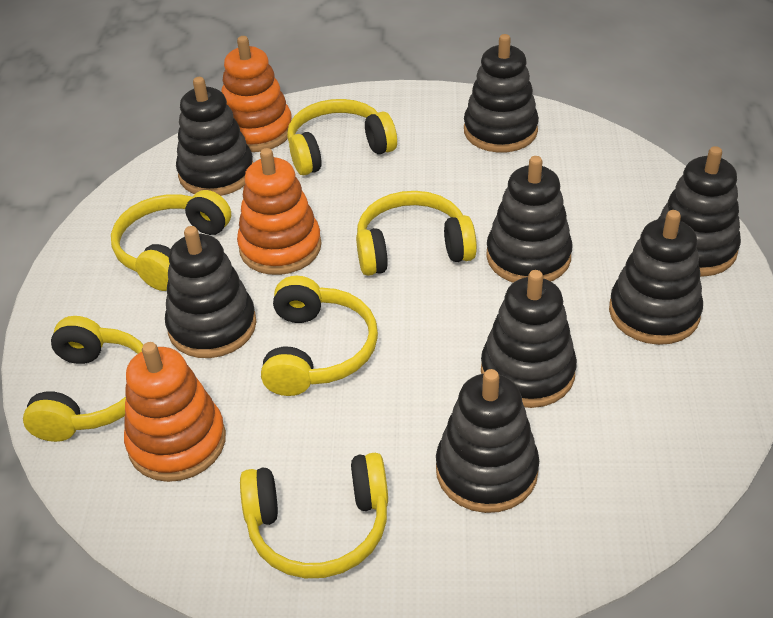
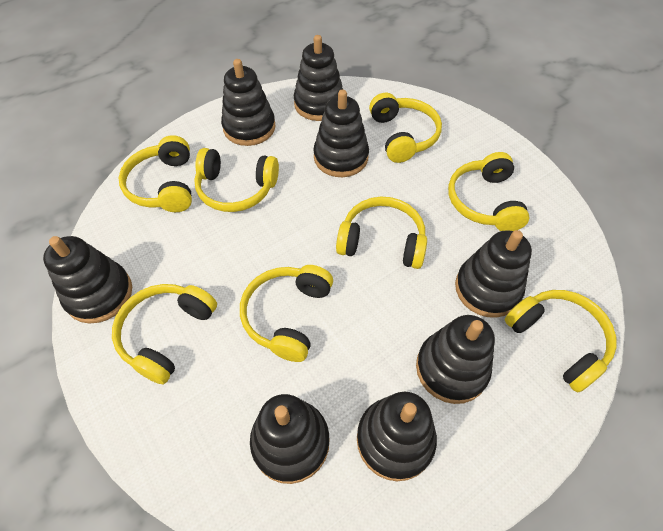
orange stacking toy: 3 -> 0
yellow headphones: 6 -> 8

